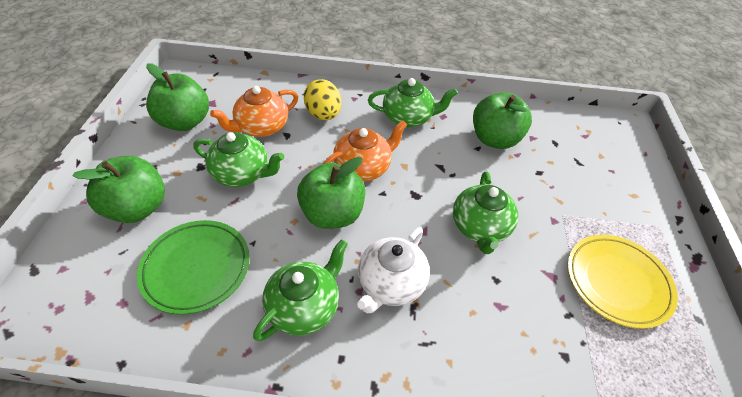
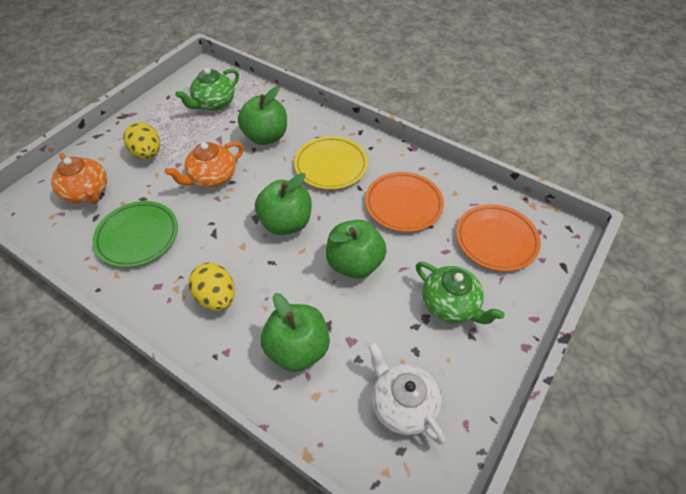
green teapot: 4 -> 2
orange plate: 0 -> 2
yellow egg: 1 -> 2

